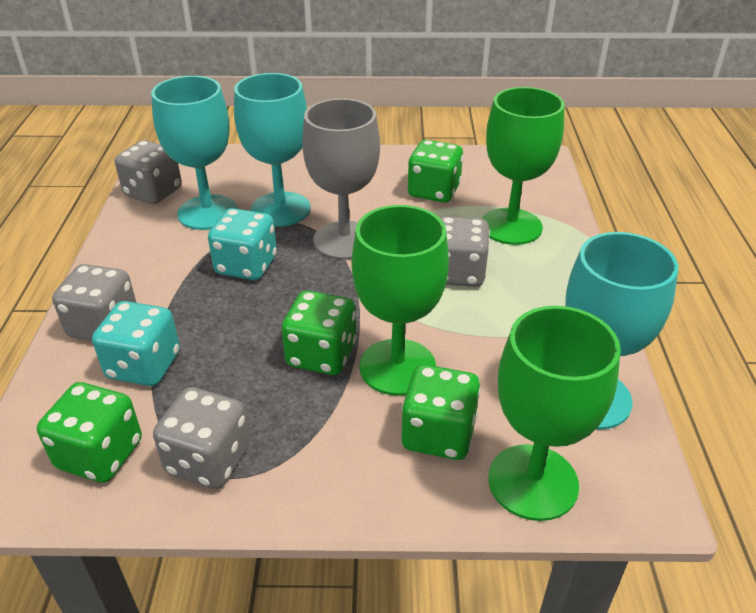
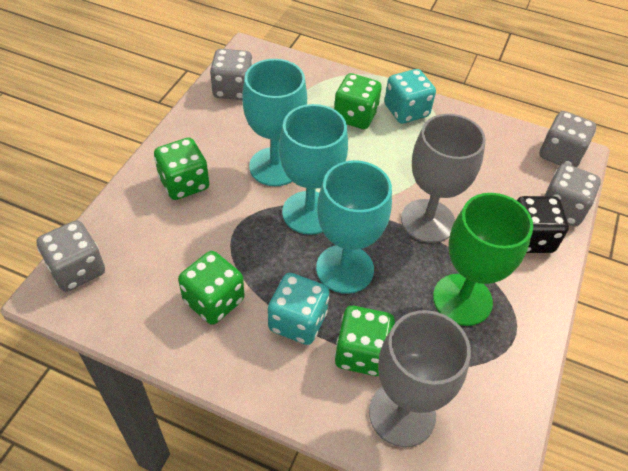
black dice: 0 -> 1
green goblet: 3 -> 1
grey goblet: 1 -> 2

